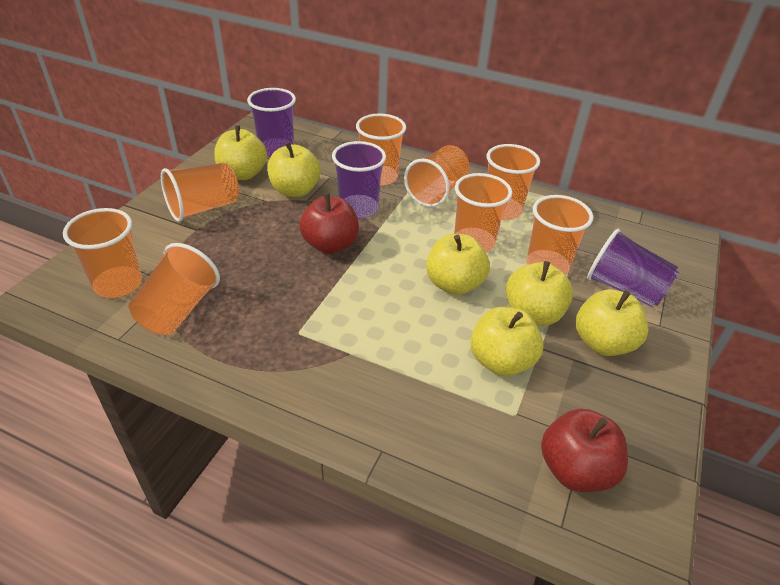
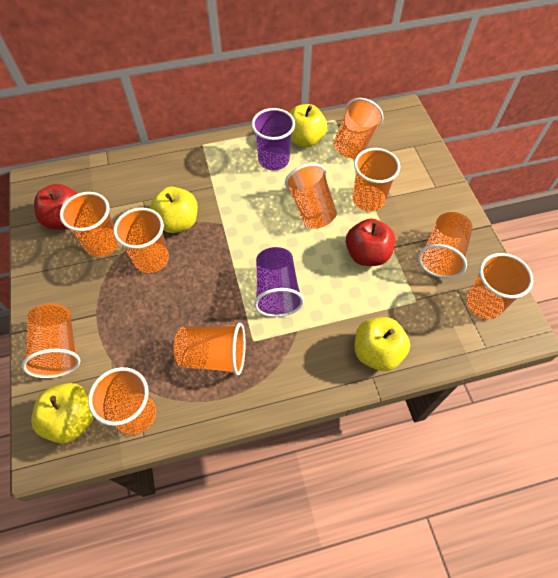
orange cup: 8 -> 10
purple cup: 3 -> 2
yellow apple: 6 -> 4

